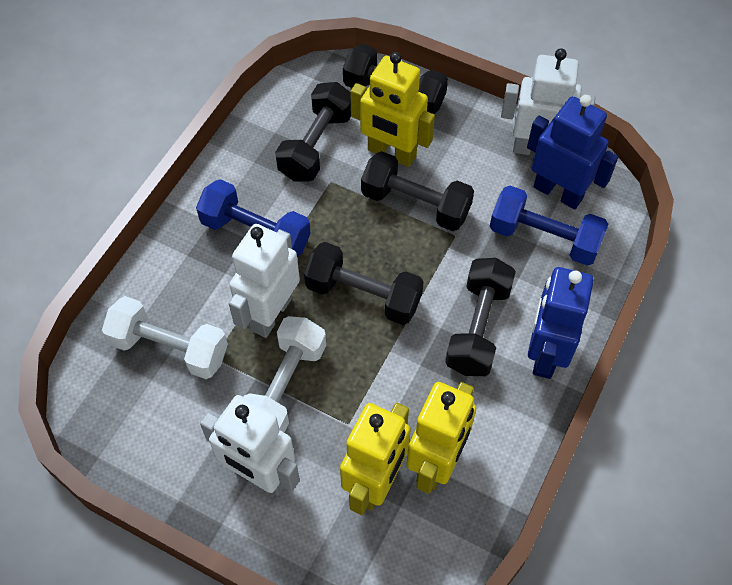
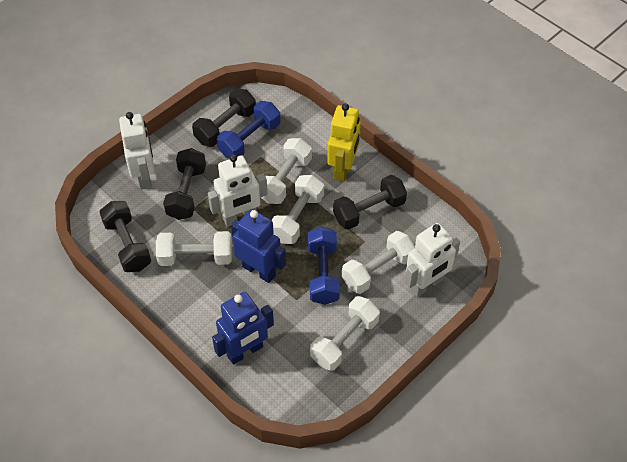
black dumbbell: 5 -> 4
white dumbbell: 2 -> 5
yellow robot: 3 -> 1

